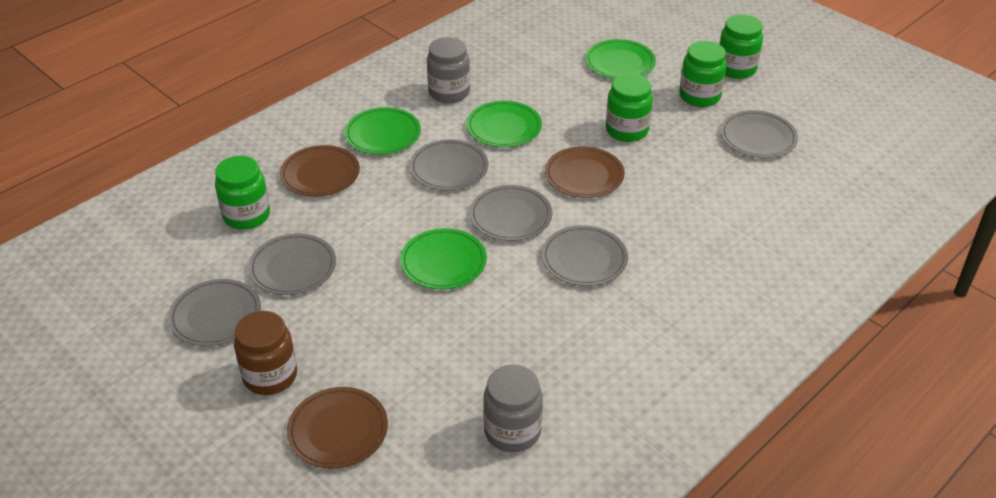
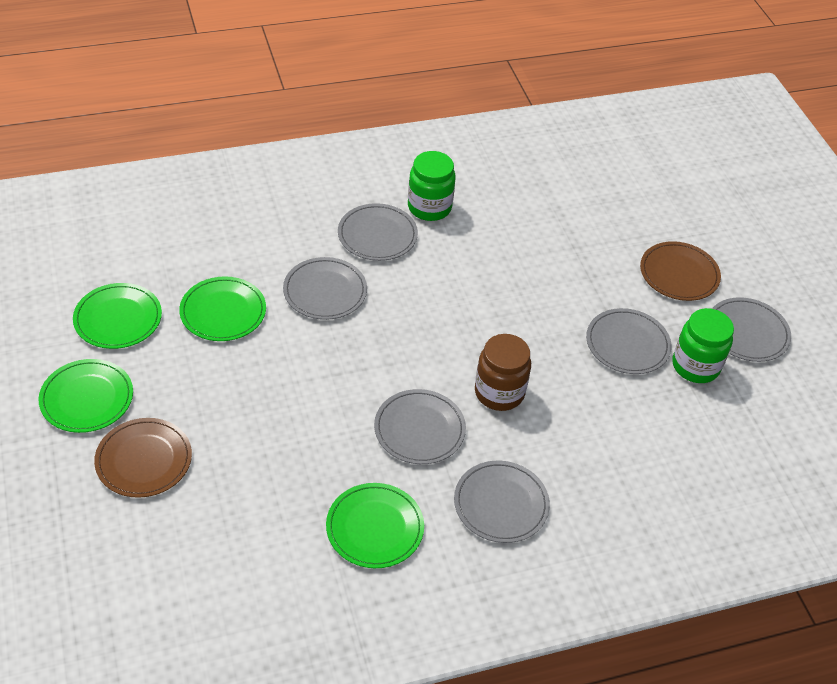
brown plate: 3 -> 2
green jar: 4 -> 2
grey jar: 2 -> 0

